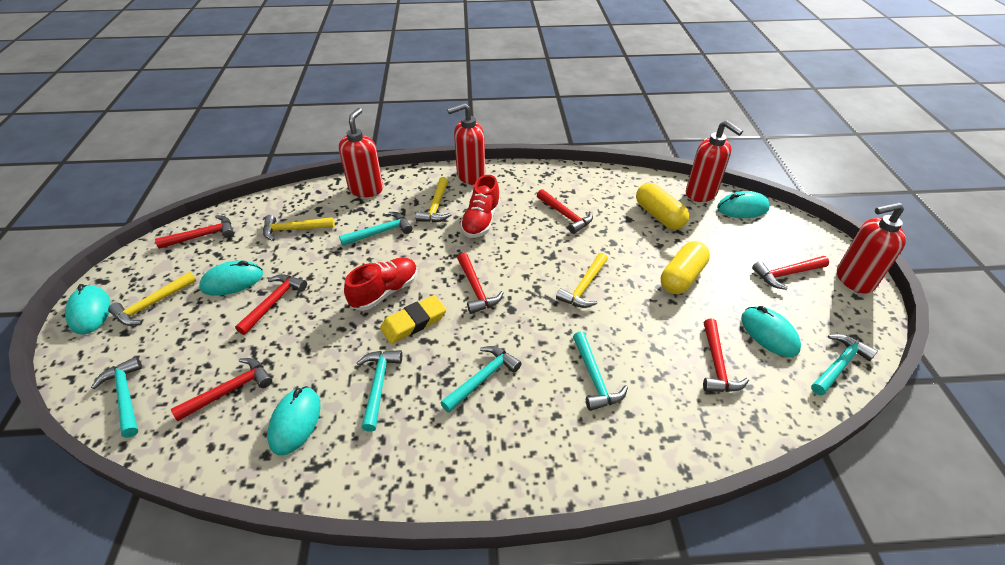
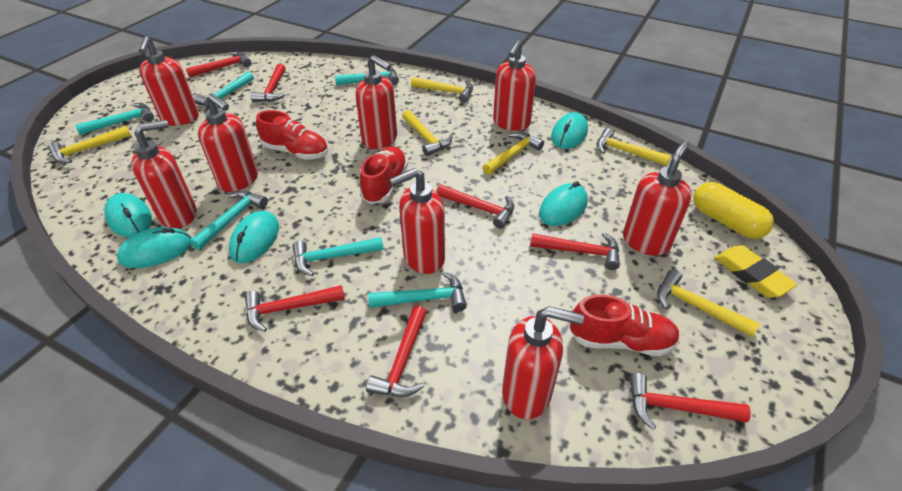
red shoe: 2 -> 3
red soap dispenser: 4 -> 8
yellow capsule: 2 -> 1
yellow hammer: 4 -> 6

